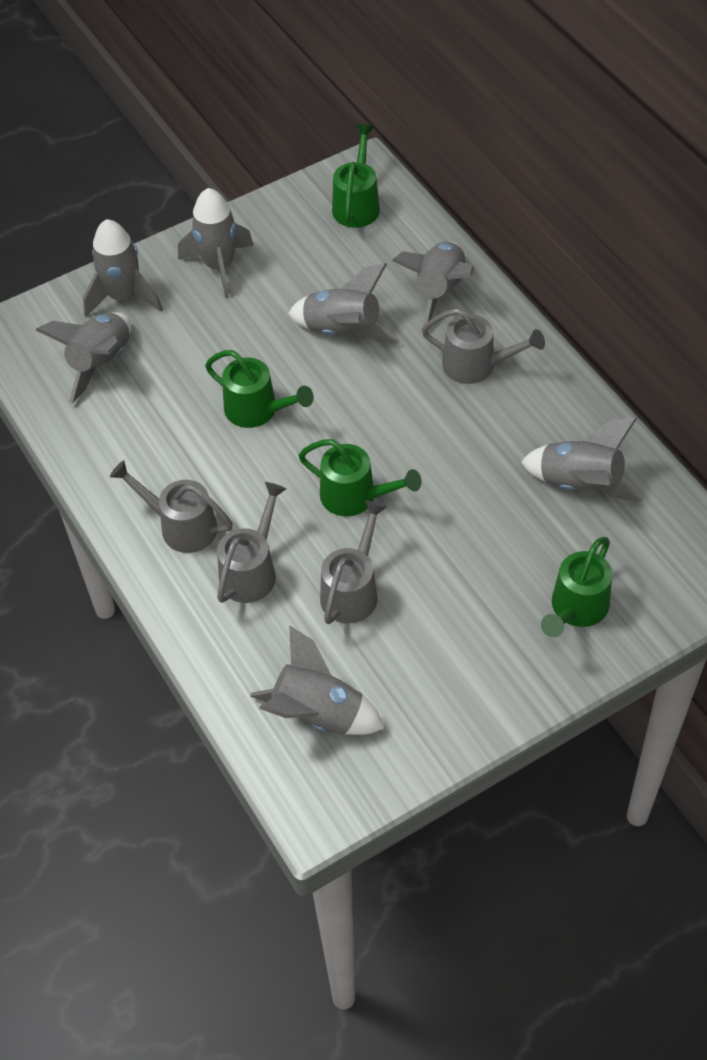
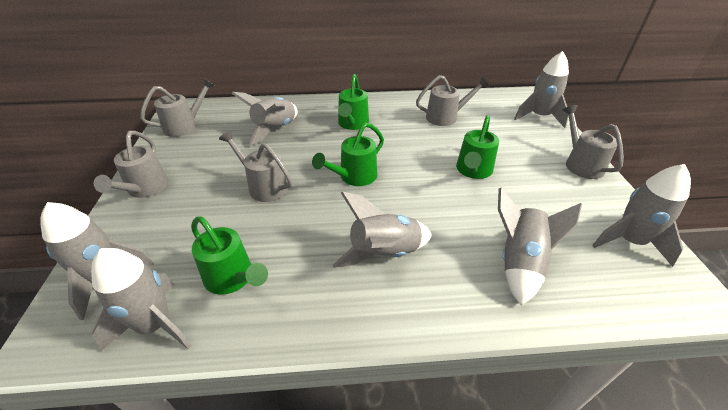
grey watering can: 4 -> 5

